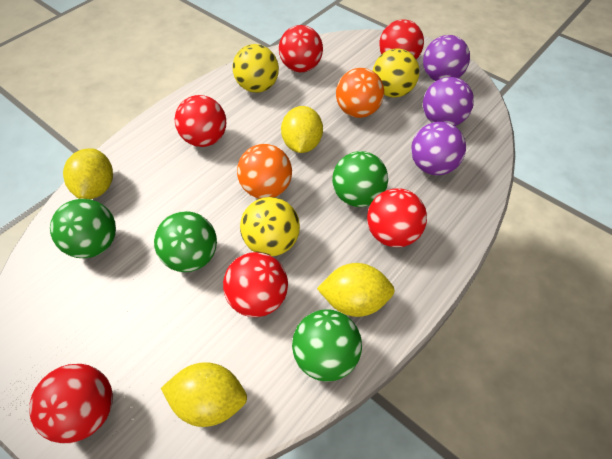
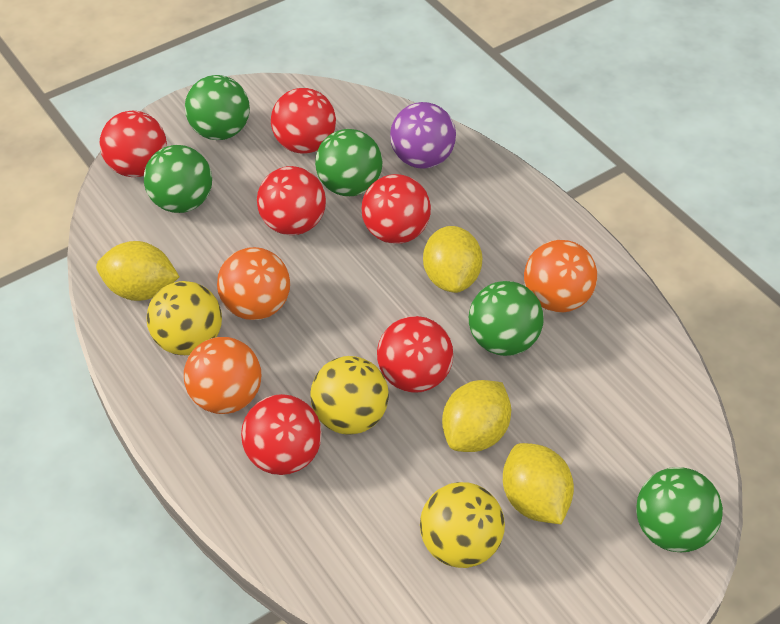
green ball: 4 -> 5
orange ball: 2 -> 3
purple ball: 3 -> 1

